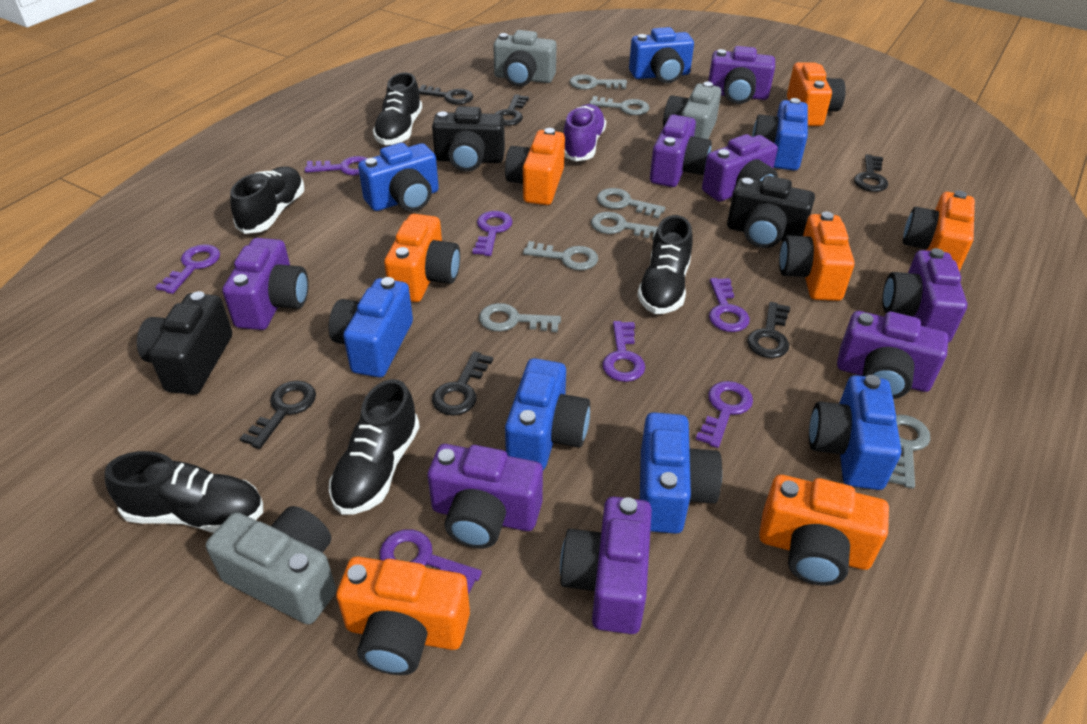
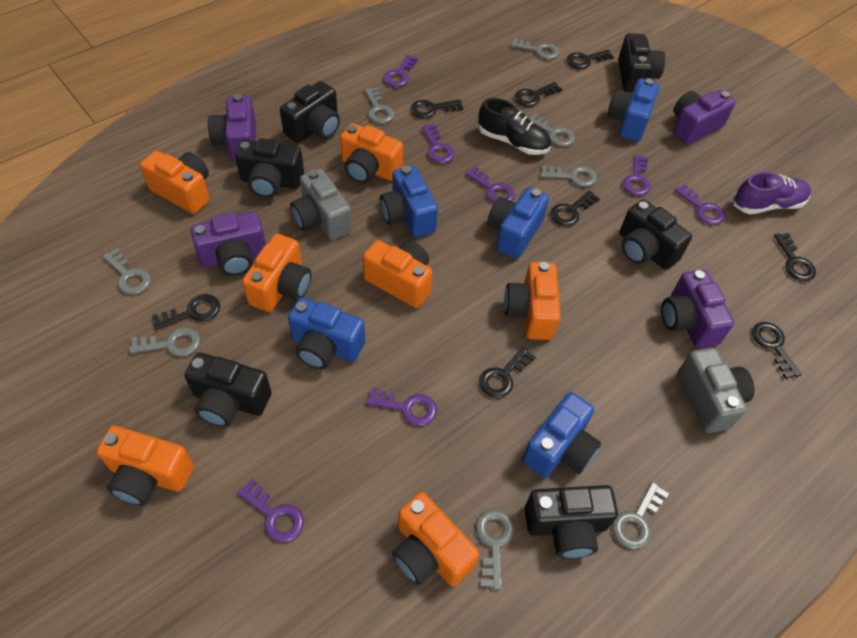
black camera: 3 -> 6
black key: 6 -> 8
black shoe: 5 -> 1
blue camera: 7 -> 5
grey camera: 3 -> 2
grey key: 7 -> 8
purple camera: 8 -> 4

